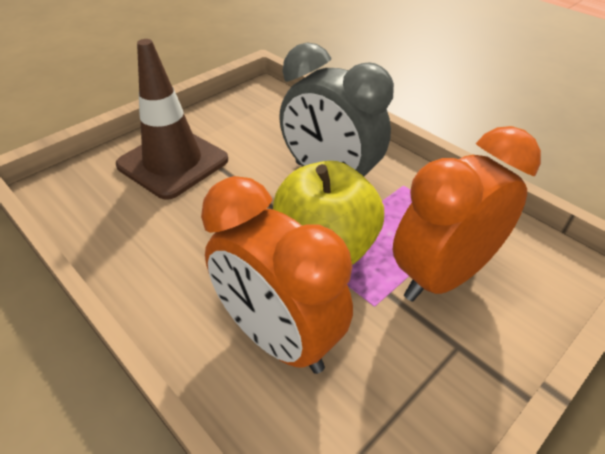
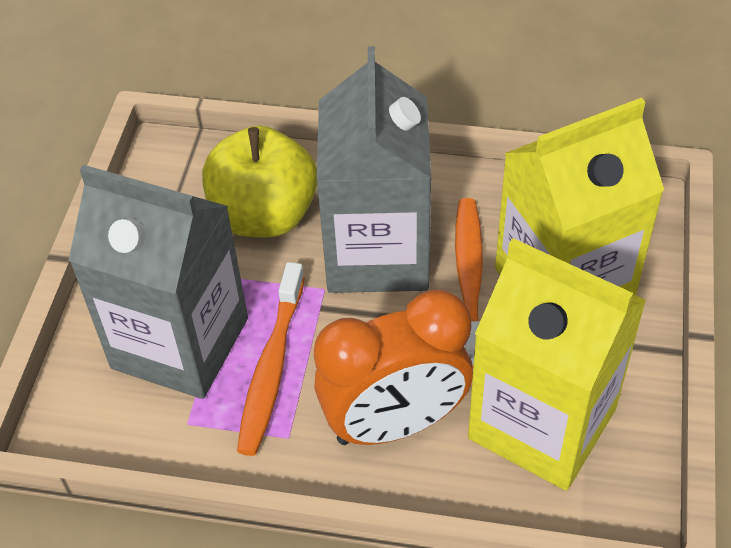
brown traffic cone: 1 -> 0
grey carton: 0 -> 2
grey clock: 1 -> 0
orange clock: 2 -> 1
orange toothbrush: 0 -> 2
yellow carton: 0 -> 2

